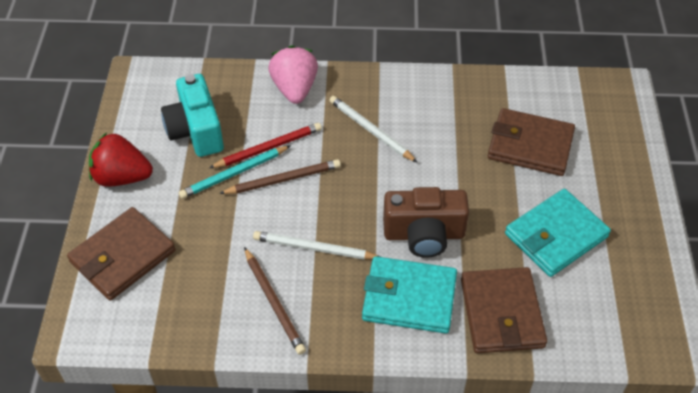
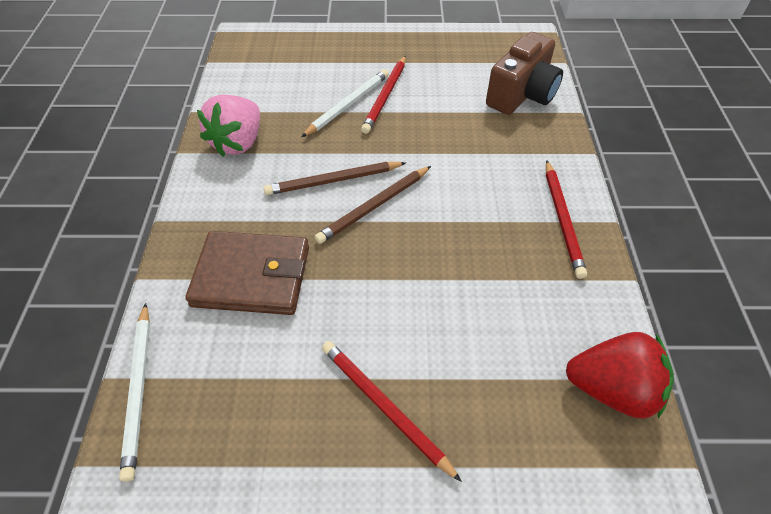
brown wallet: 3 -> 1
red pencil: 1 -> 3
turquoise camera: 1 -> 0
turquoise pencil: 1 -> 0
turquoise wallet: 2 -> 0

